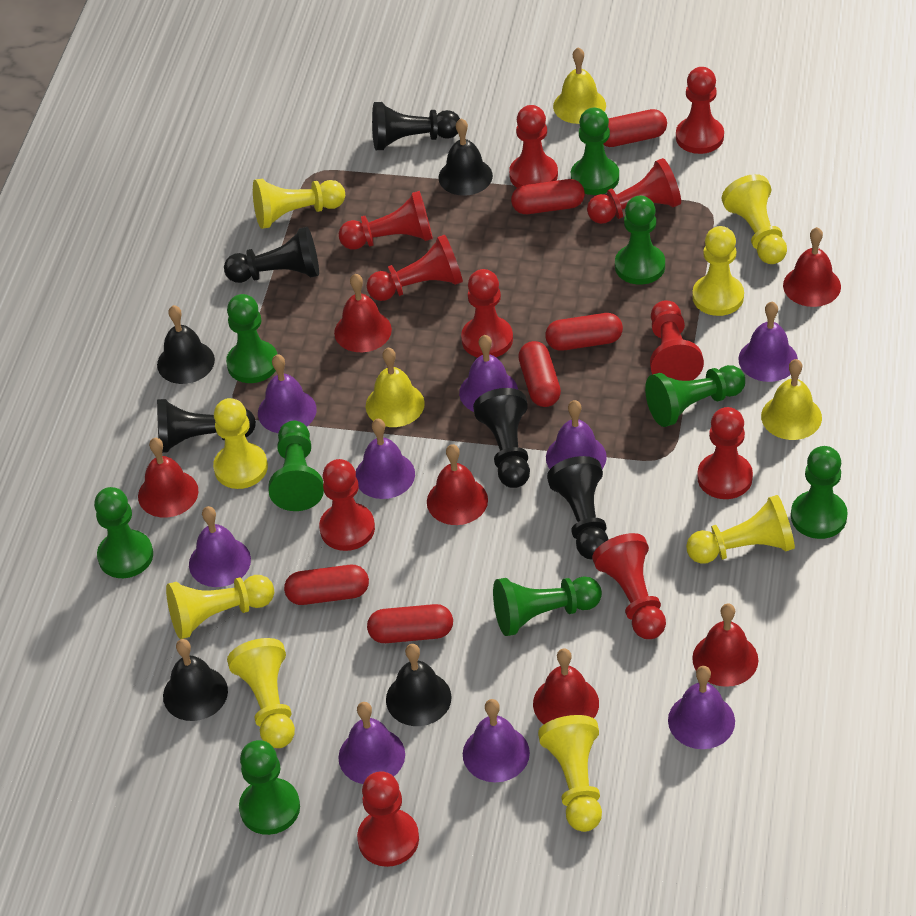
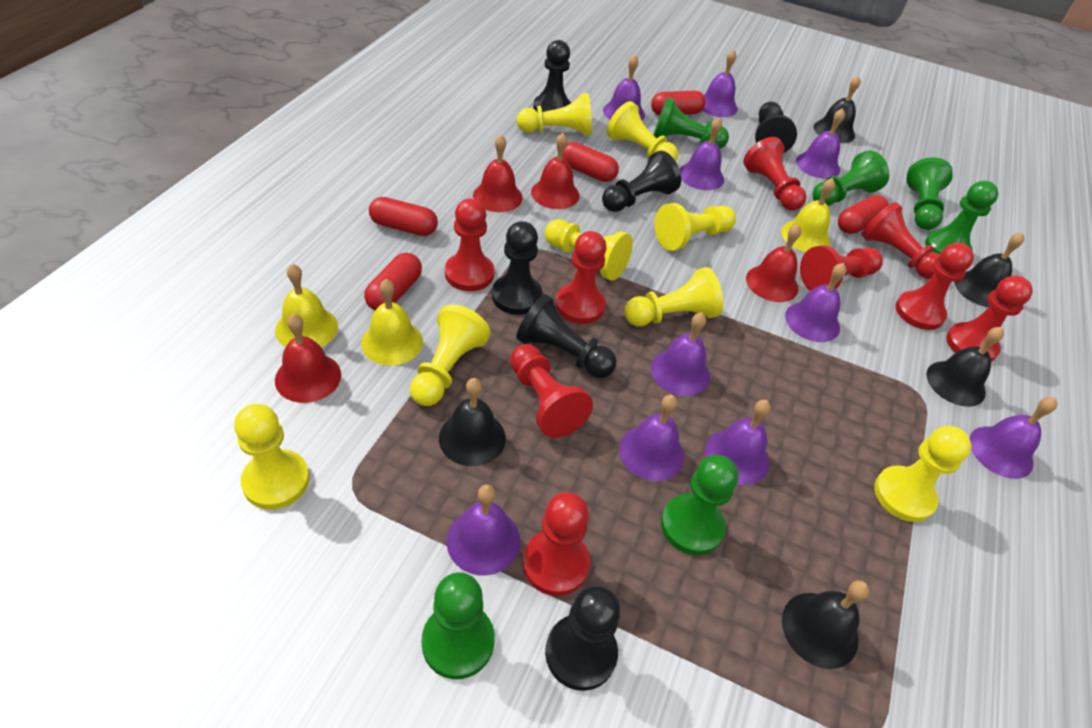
black bell: 4 -> 5
black pawn: 5 -> 6
green pawn: 9 -> 6
purple bell: 9 -> 10
red bell: 6 -> 4
red capsule: 6 -> 5
red pawn: 11 -> 9

